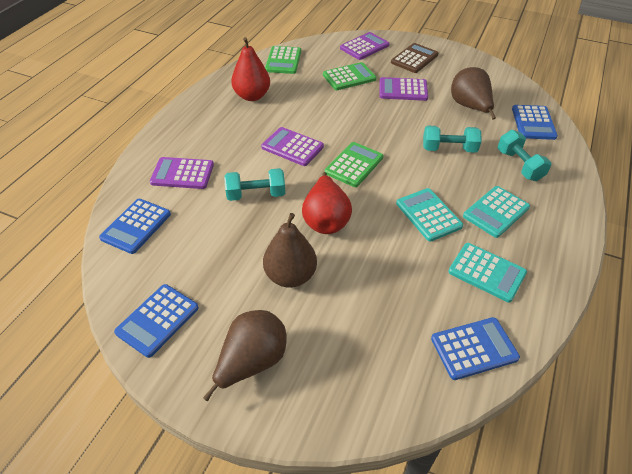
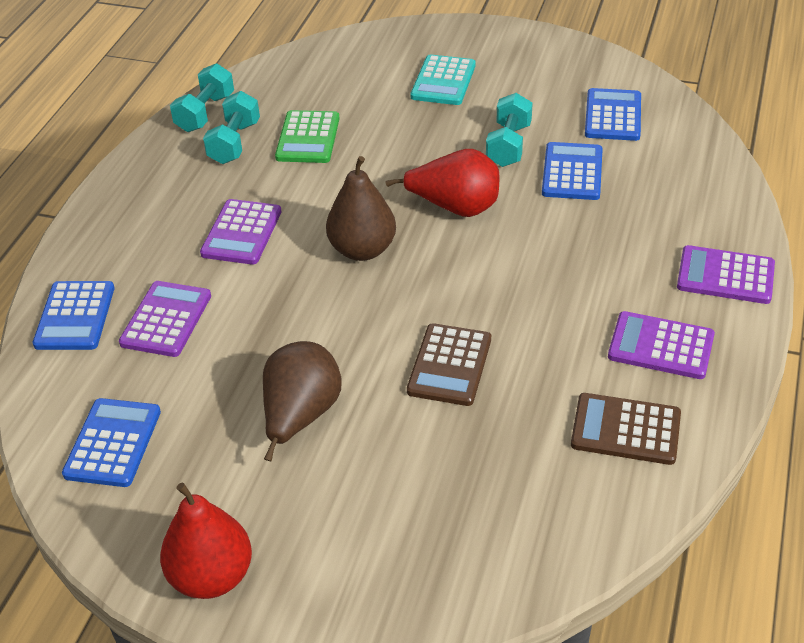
brown calculator: 1 -> 2
brown pear: 3 -> 2
green calculator: 3 -> 1
turquoise calculator: 3 -> 1

